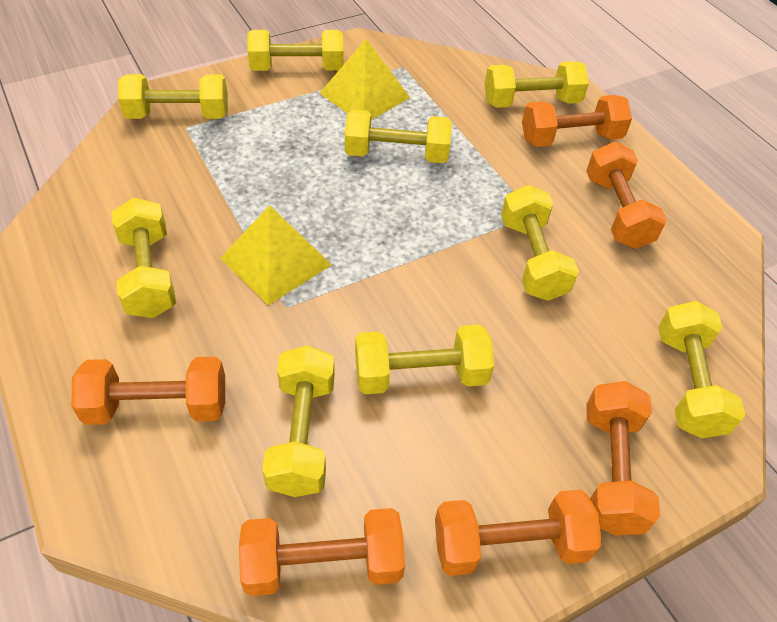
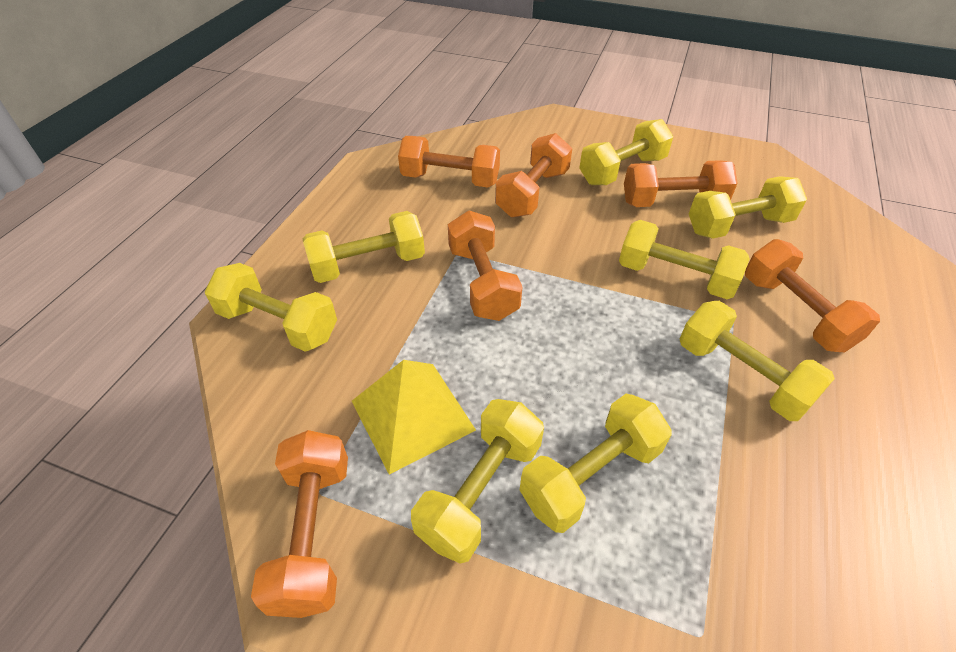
yellow dumbbell: 9 -> 8
yellow pyramid: 2 -> 1

